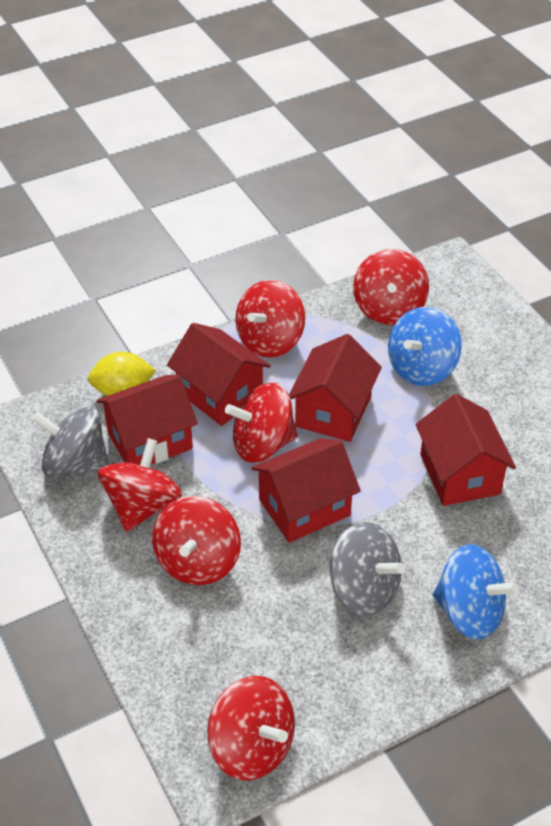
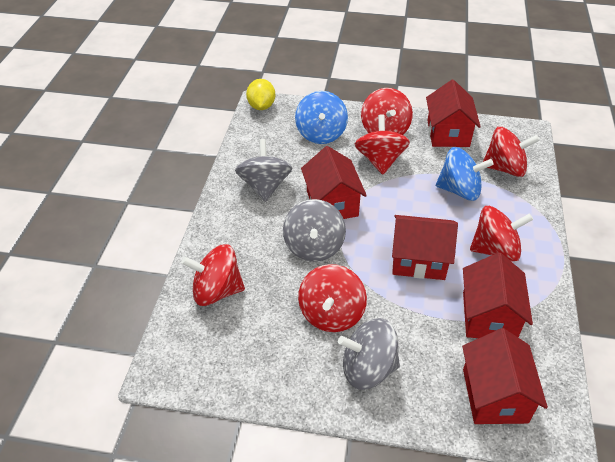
grey spinning top: 2 -> 3

